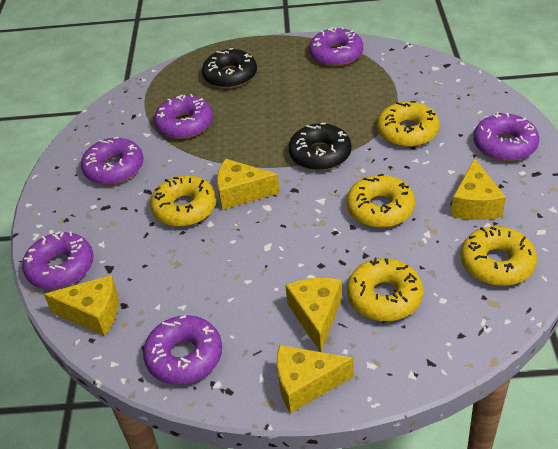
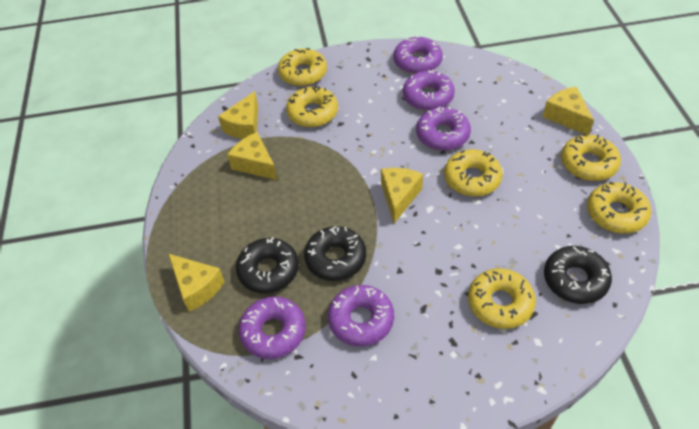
black donut: 2 -> 3
purple donut: 6 -> 5
yellow donut: 5 -> 6

